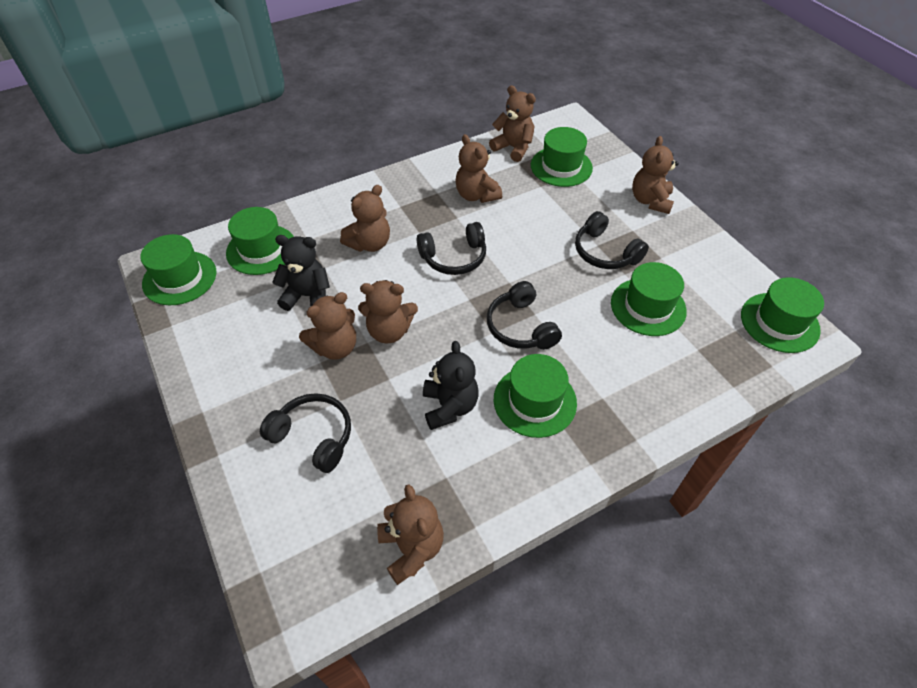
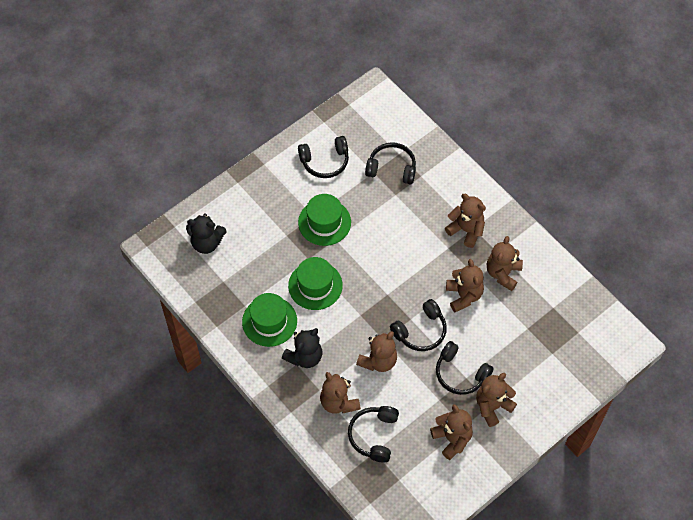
black headphones: 4 -> 5
green hat: 6 -> 3

